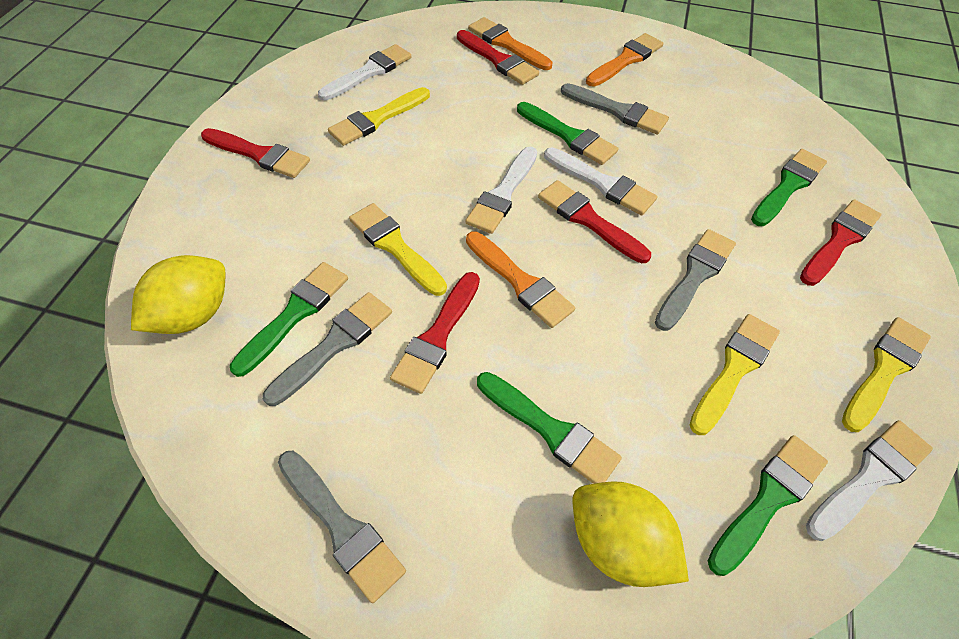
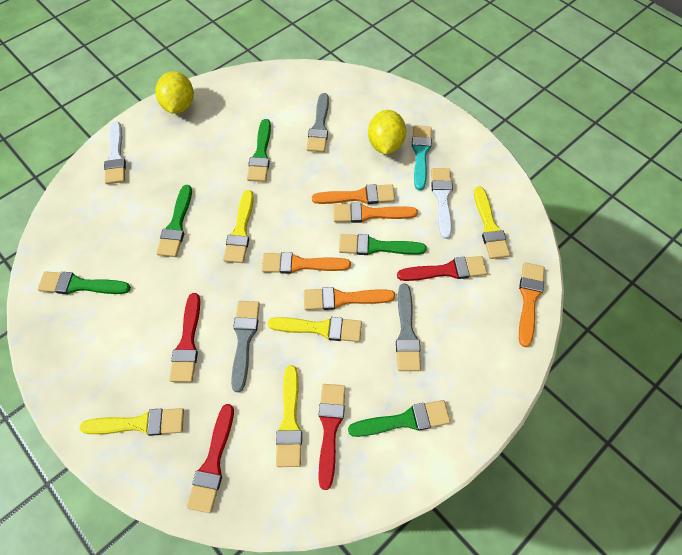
grey brush: 4 -> 3
orange brush: 3 -> 5
red brush: 5 -> 4
turquoise brush: 0 -> 1
white brush: 4 -> 2
yellow brush: 4 -> 5

